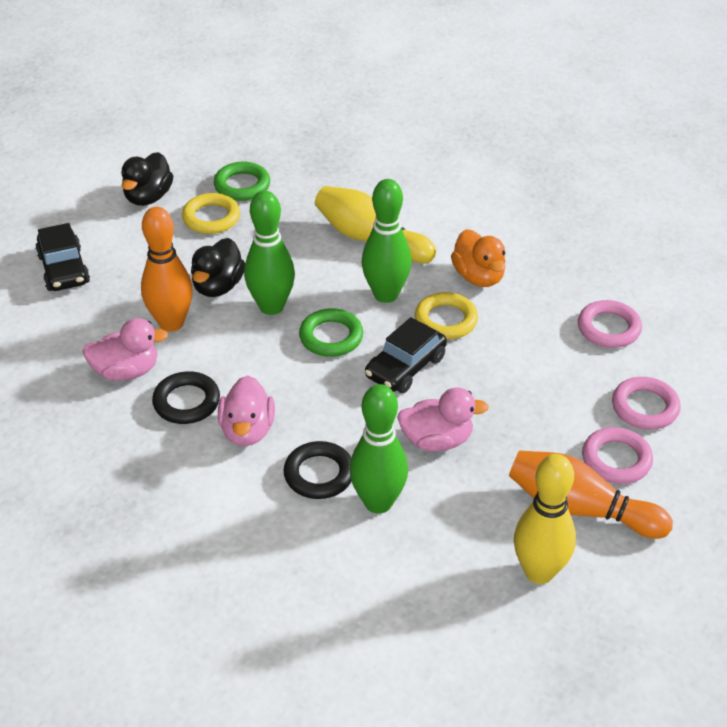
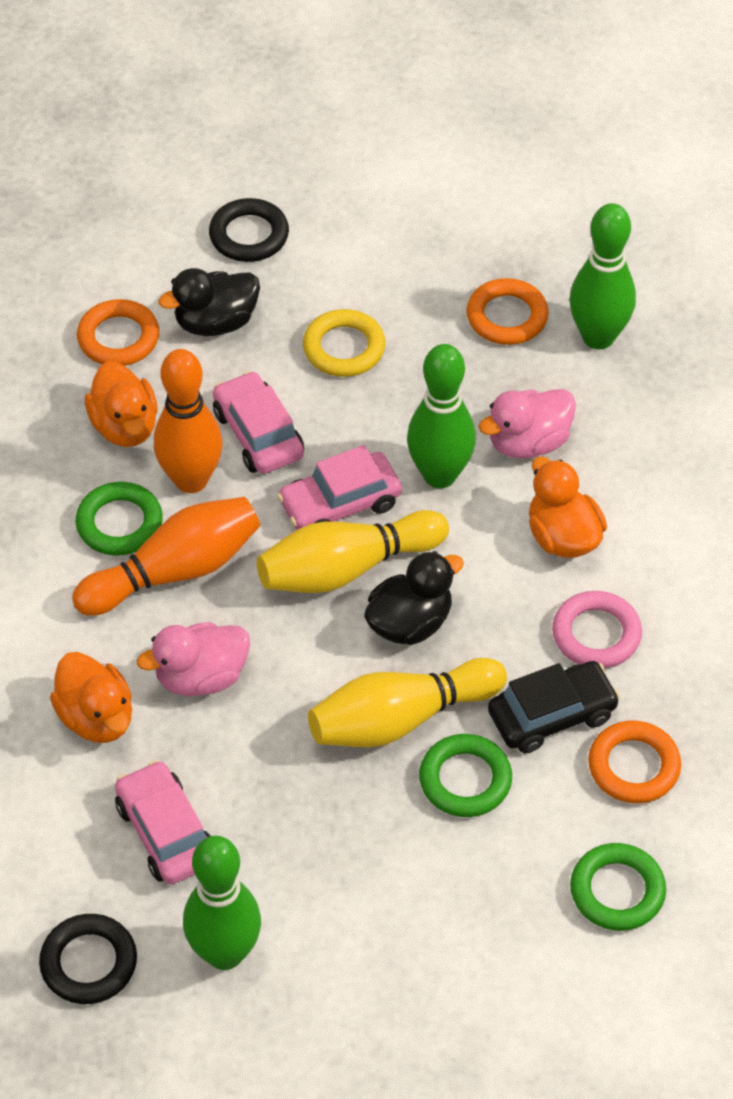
black car: 2 -> 1
green ring: 2 -> 3
orange duck: 1 -> 3
orange ring: 0 -> 3
pink car: 0 -> 3
pink duck: 3 -> 2
pink ring: 3 -> 1
yellow ring: 2 -> 1

